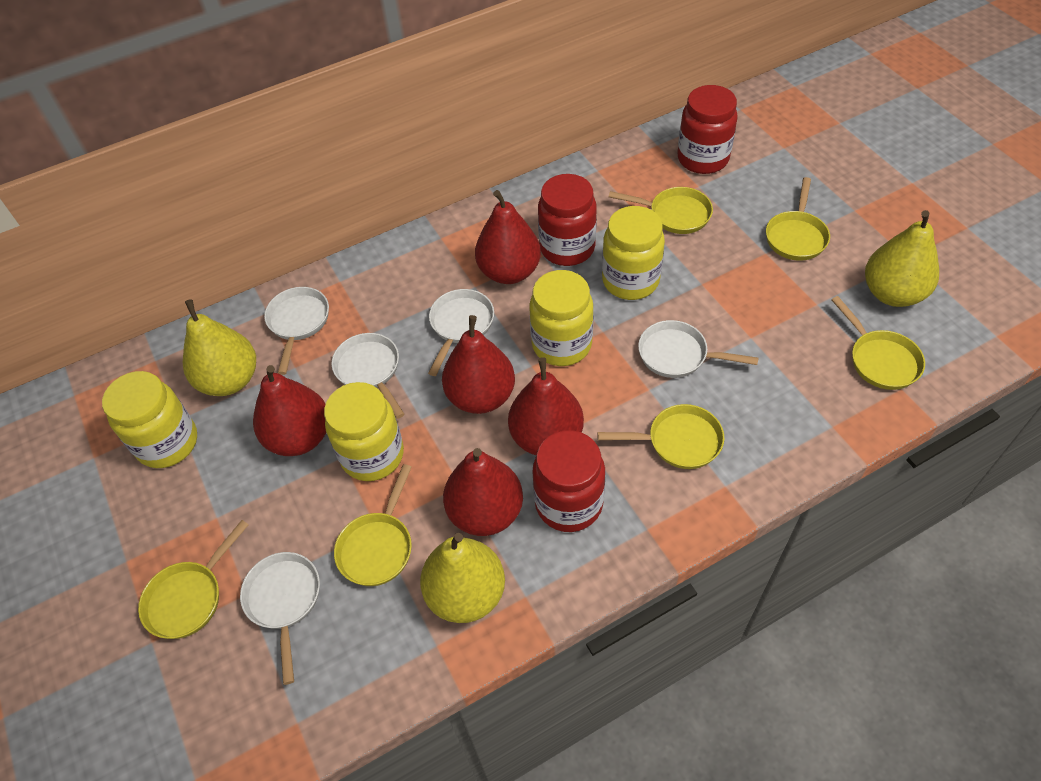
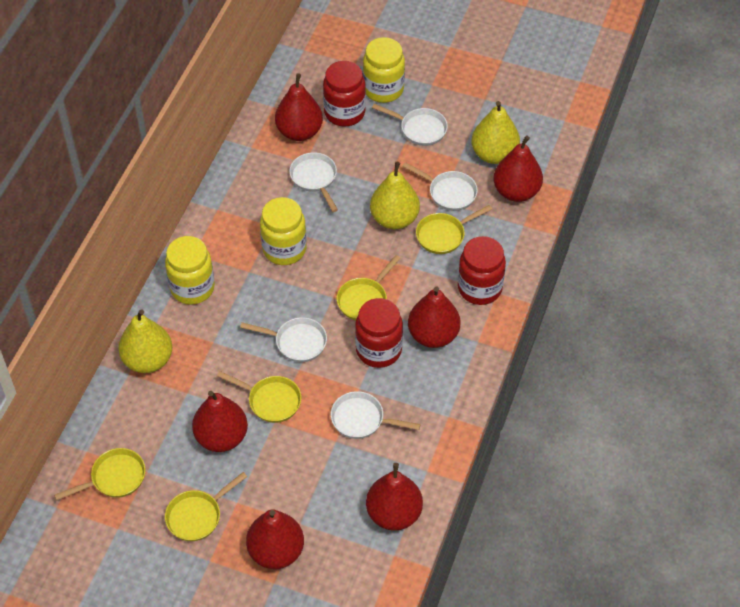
red pear: 5 -> 6
yellow jar: 4 -> 3
yellow pan: 6 -> 5

